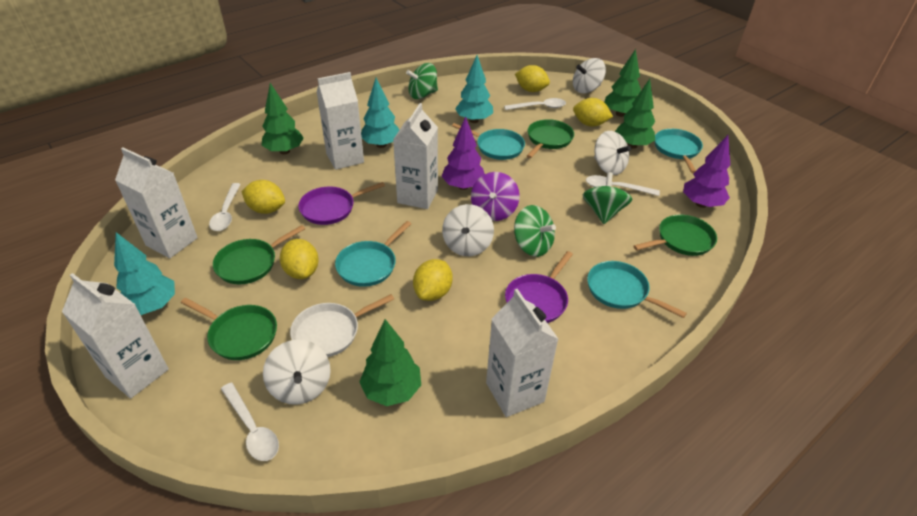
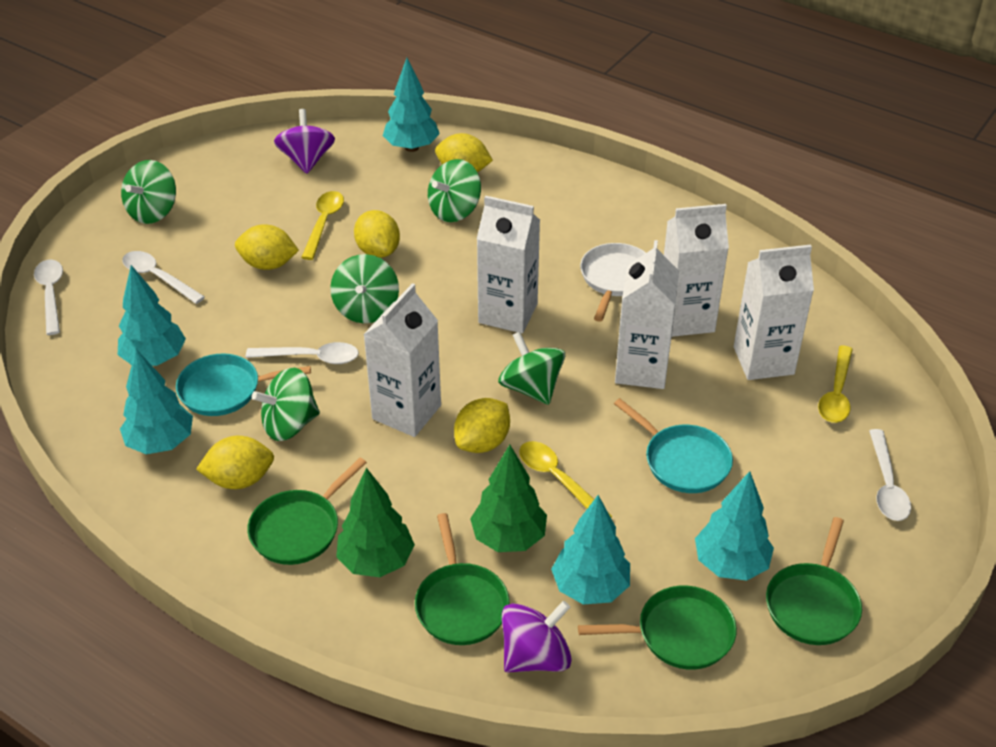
green spinning top: 3 -> 5
green tree: 4 -> 2
purple pan: 2 -> 0
purple spinning top: 1 -> 2
purple tree: 2 -> 0
turquoise pan: 4 -> 2
turquoise tree: 3 -> 5
white spinning top: 4 -> 0
yellow spoon: 0 -> 3

